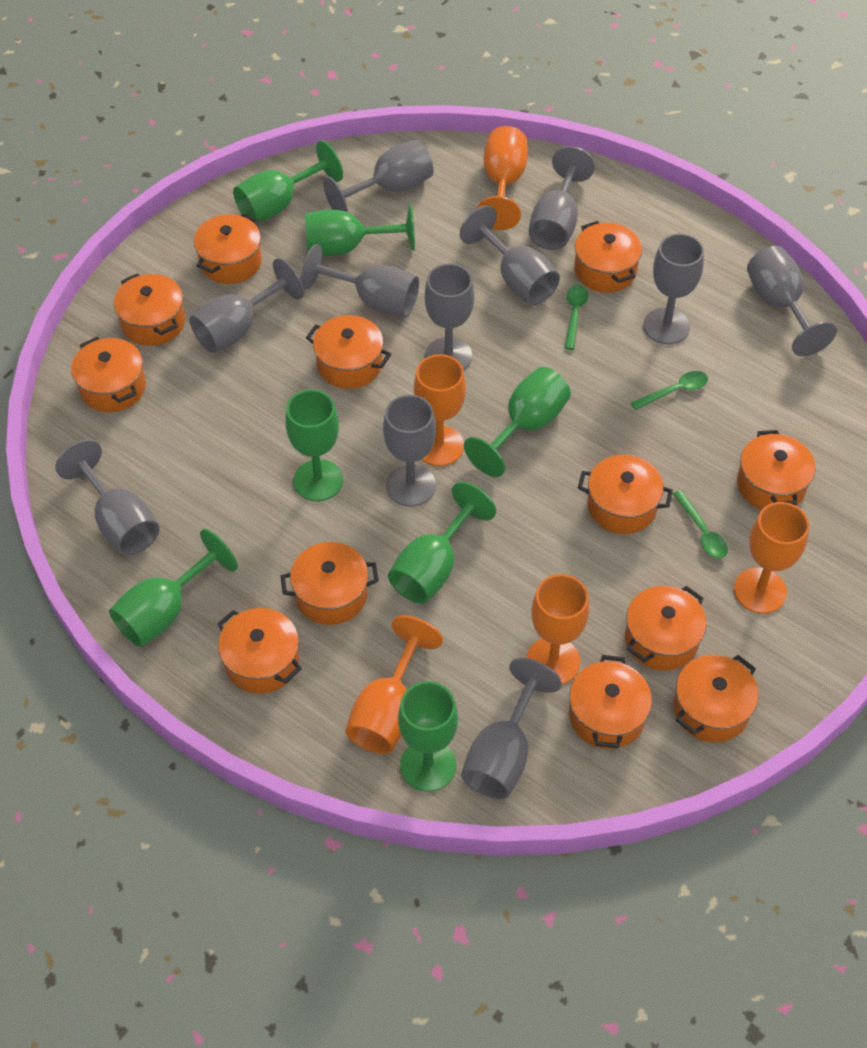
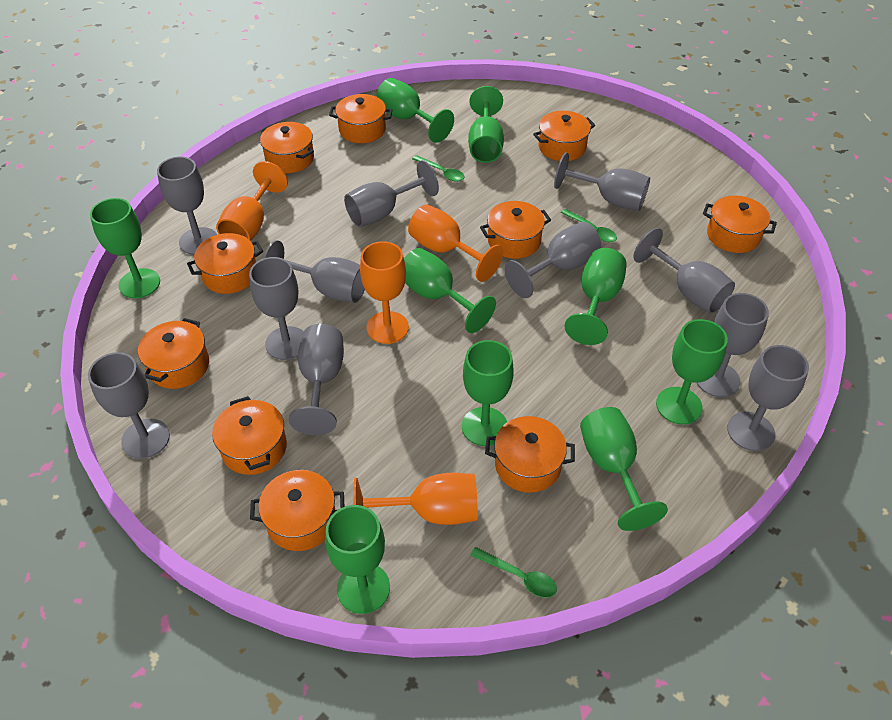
green goblet: 7 -> 9
orange goblet: 5 -> 4
orange pot: 12 -> 10

